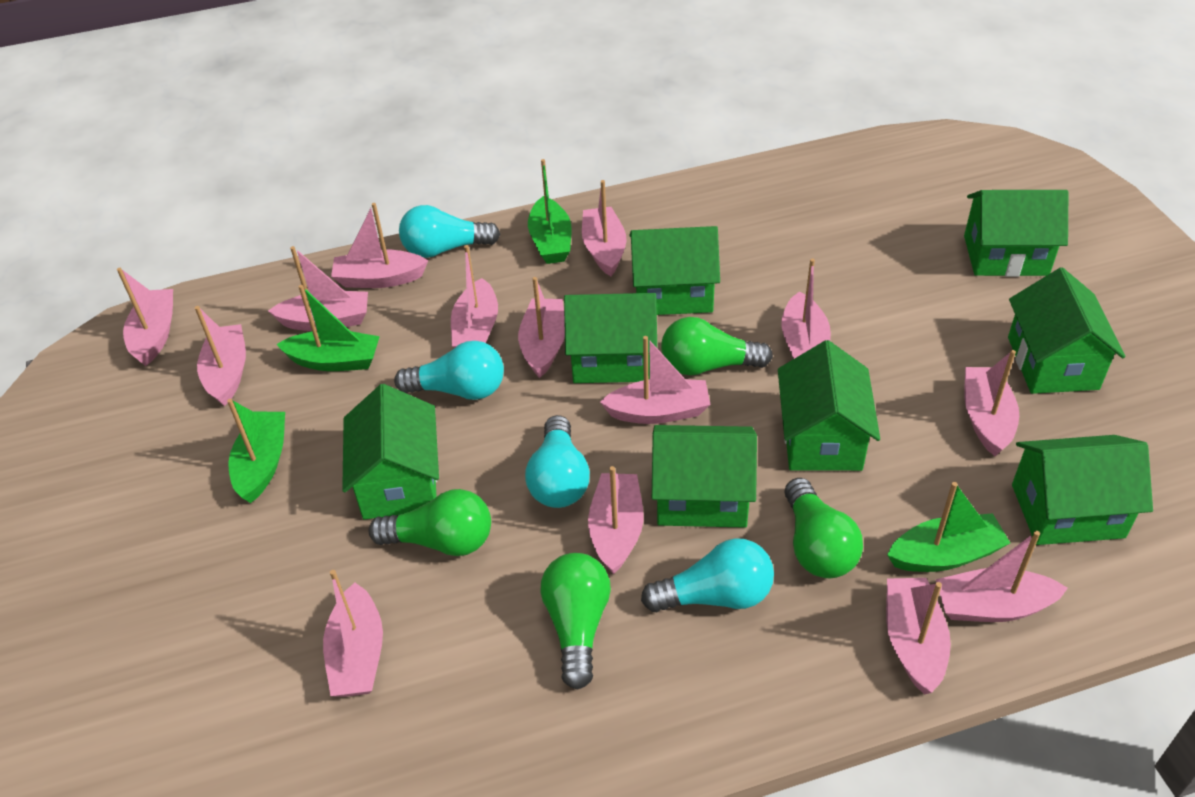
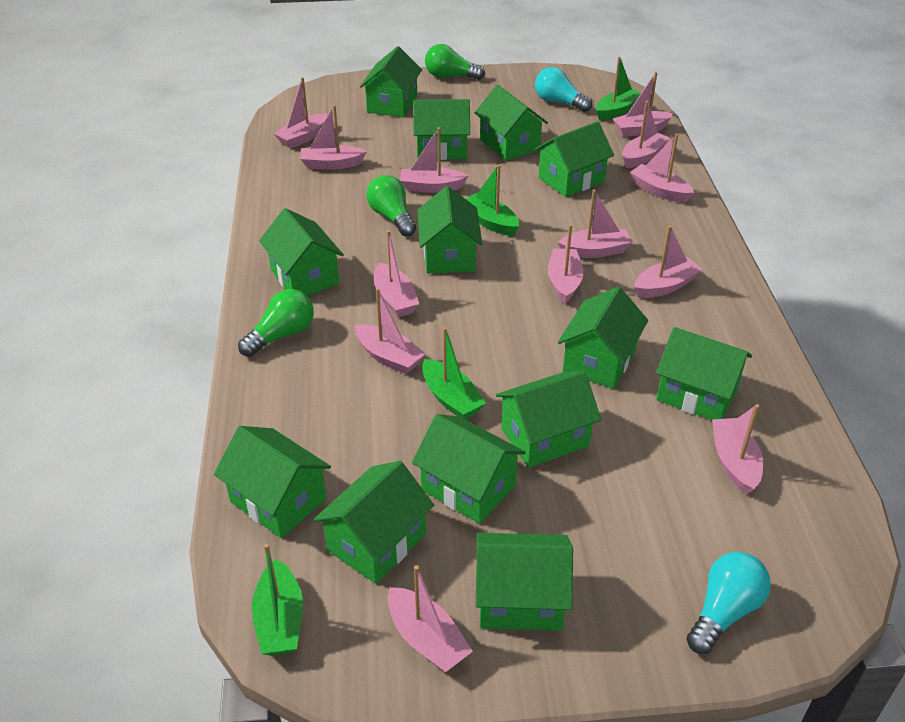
green house: 8 -> 13
green light bulb: 4 -> 3
pink boat: 14 -> 13
turquoise light bulb: 4 -> 2

